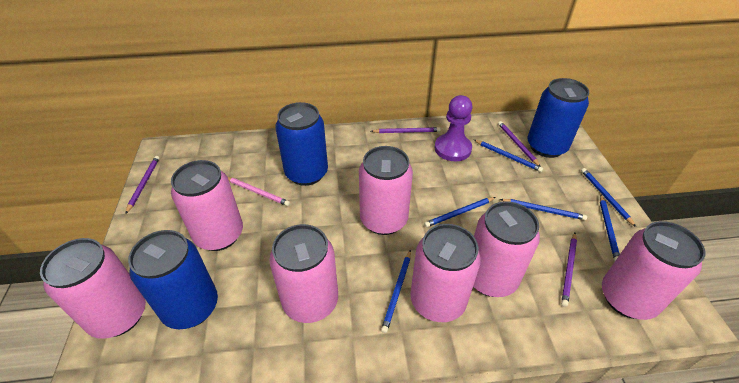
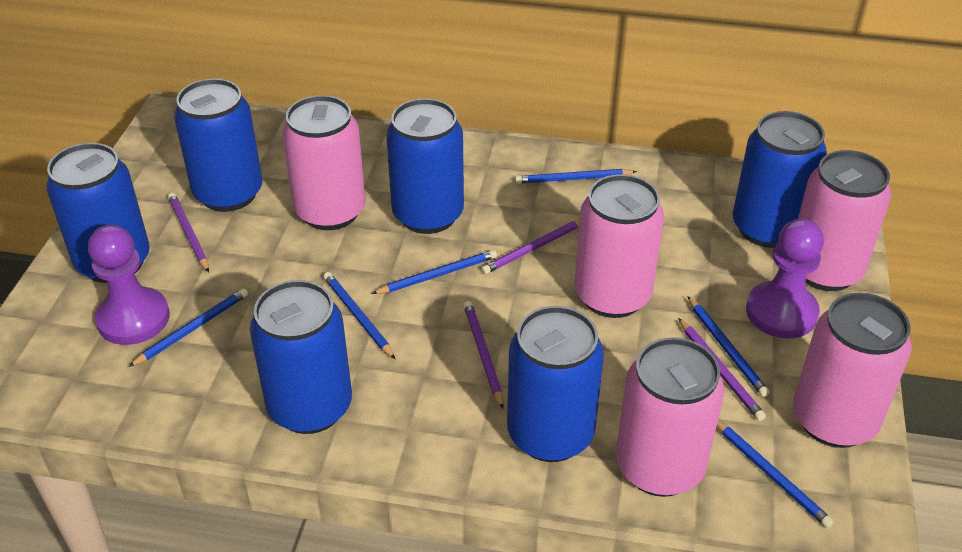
blue can: 3 -> 6
pink can: 7 -> 5
pink pencil: 1 -> 0
purple pawn: 1 -> 2

